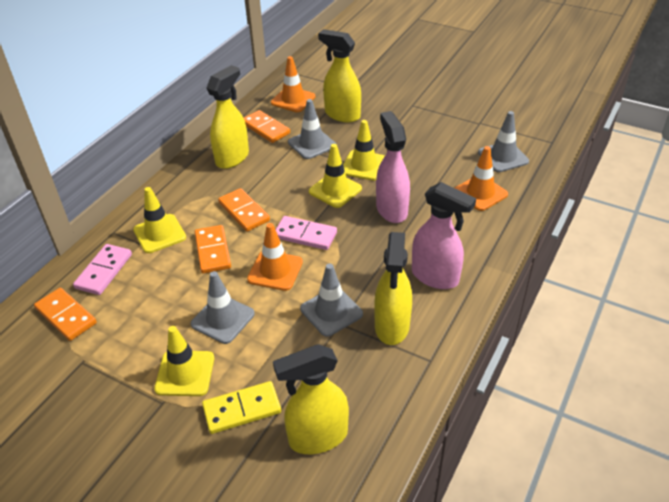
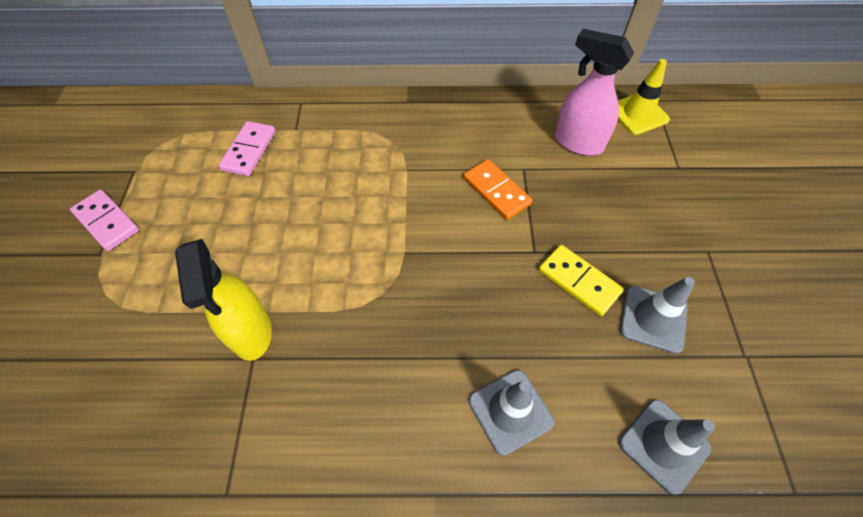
grey traffic cone: 4 -> 3
orange domino: 4 -> 1
orange traffic cone: 3 -> 0
pink spray bottle: 2 -> 1
yellow spray bottle: 4 -> 1
yellow traffic cone: 4 -> 1

